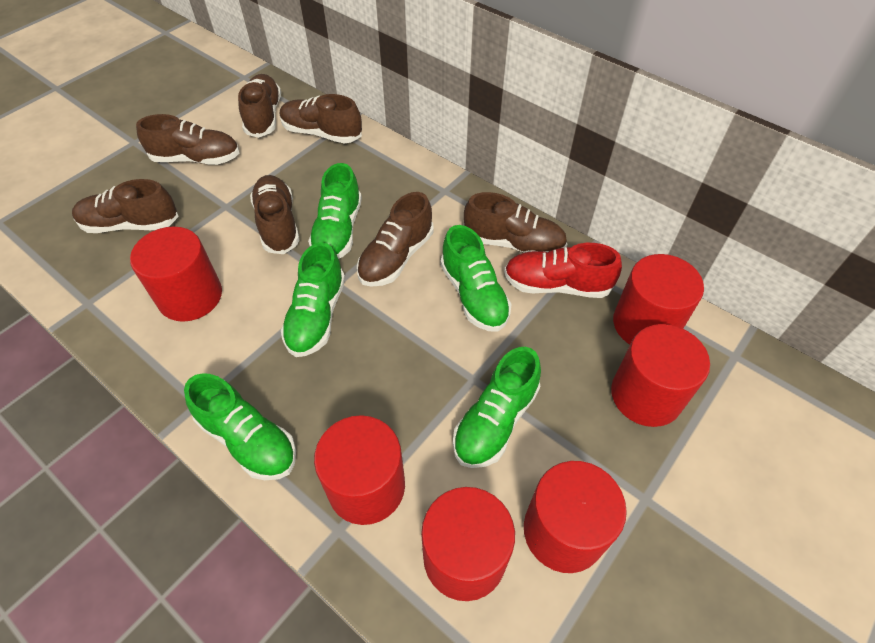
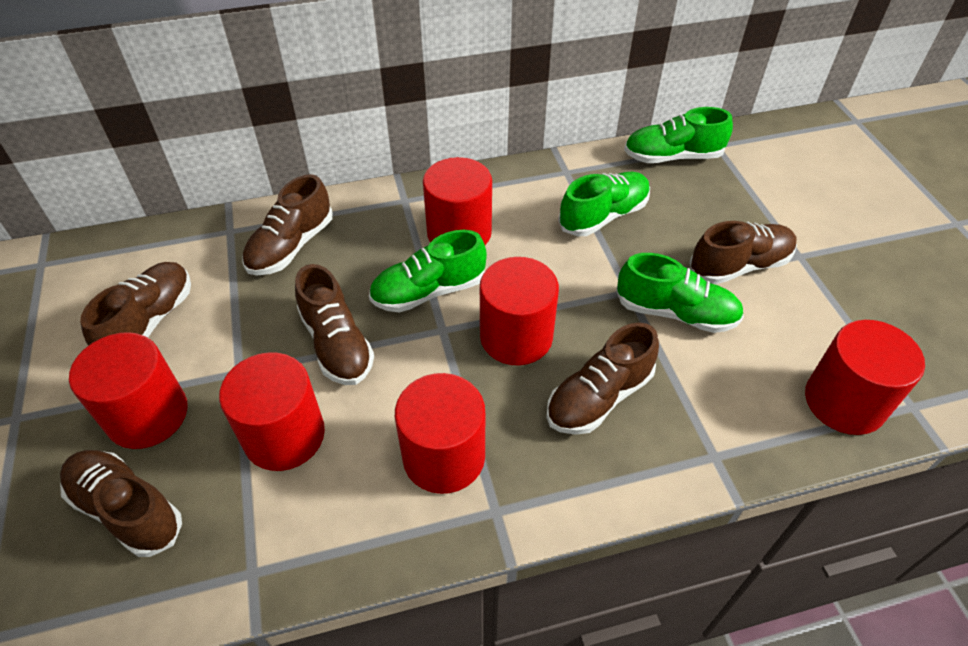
brown shoe: 7 -> 6
green shoe: 5 -> 4
red shoe: 1 -> 0

